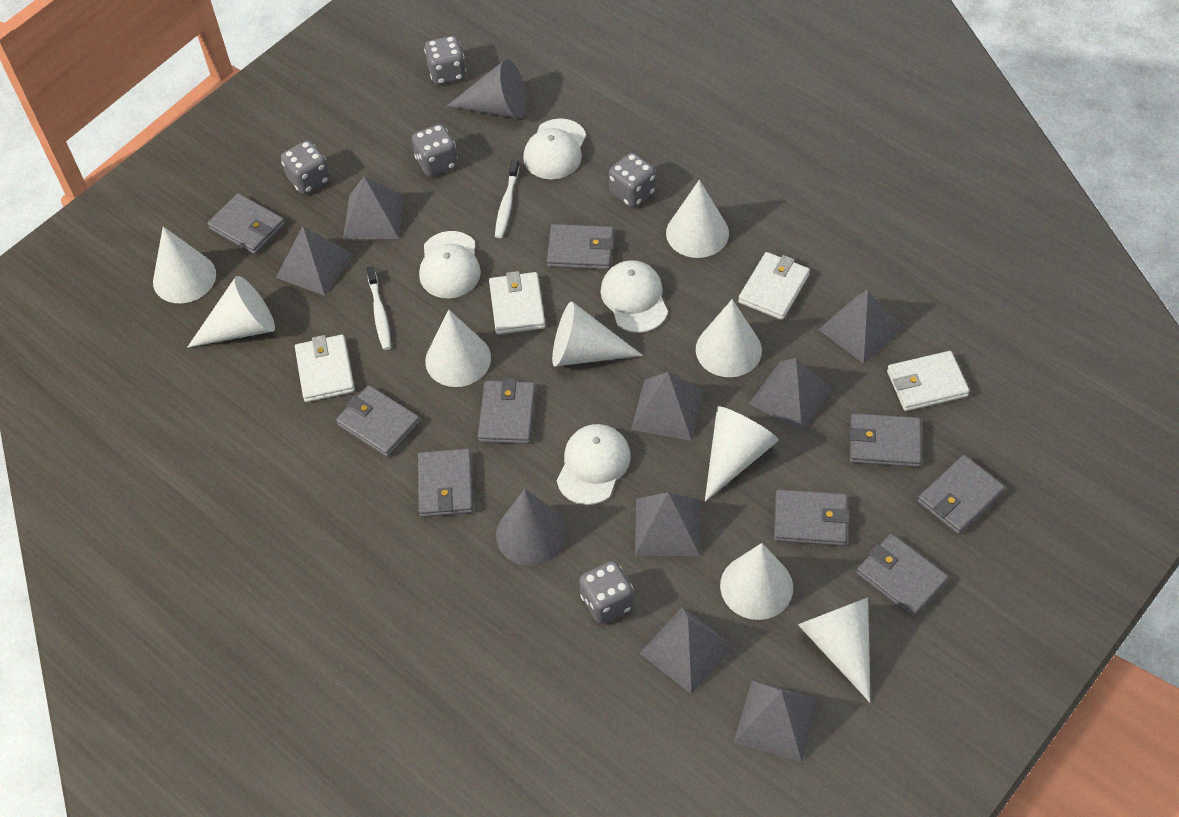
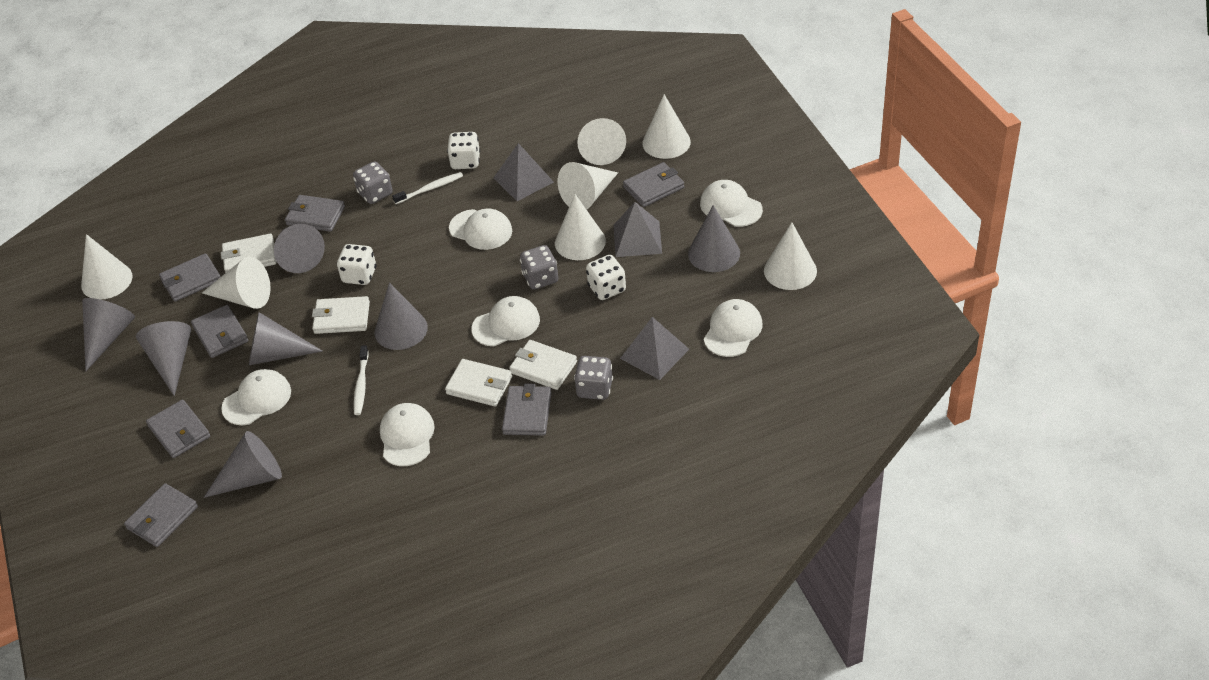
grey cone: 2 -> 7
grey dice: 5 -> 3
grey pyramid: 8 -> 3
grey wallet: 9 -> 7
white cap: 4 -> 6
white cone: 9 -> 7
white dice: 0 -> 3

